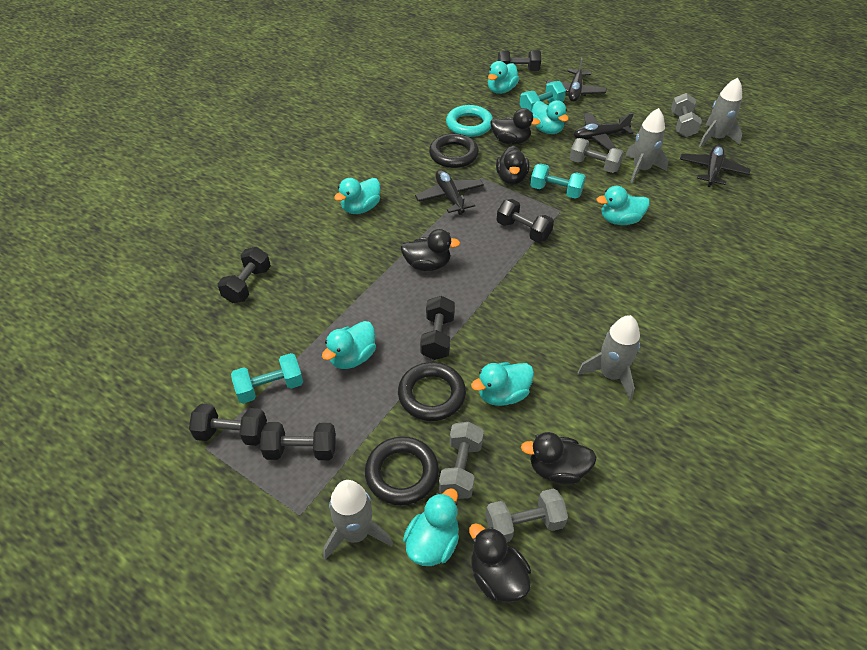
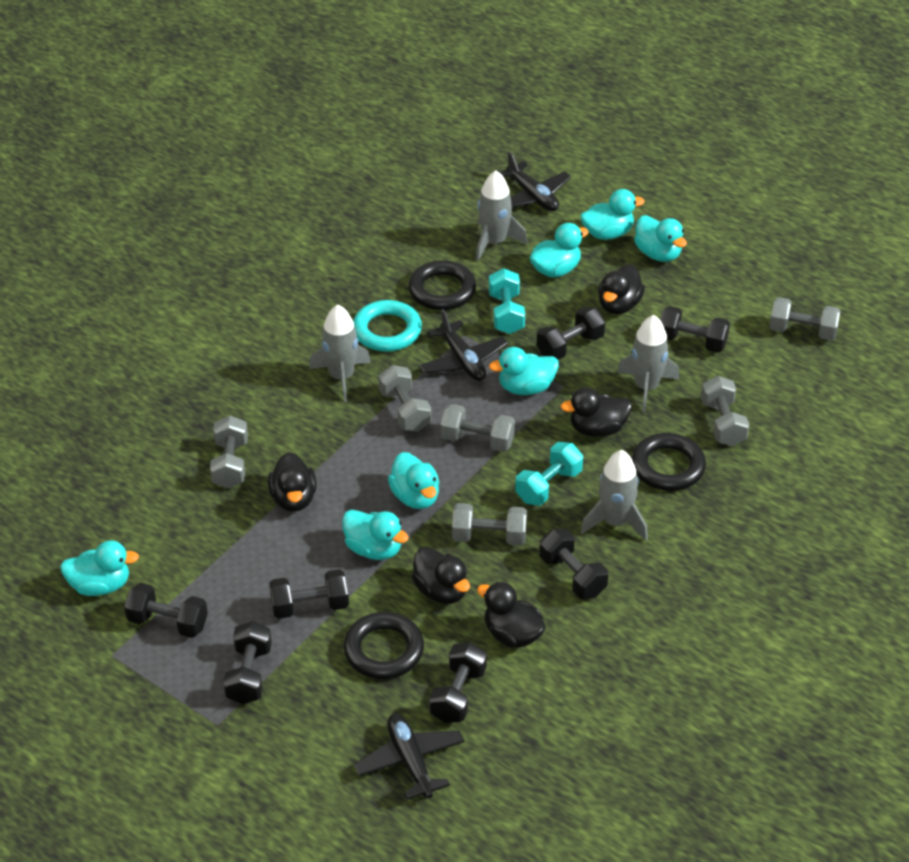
black dumbbell: 6 -> 7
black plane: 4 -> 3
grey dumbbell: 4 -> 6
turquoise dumbbell: 3 -> 2

